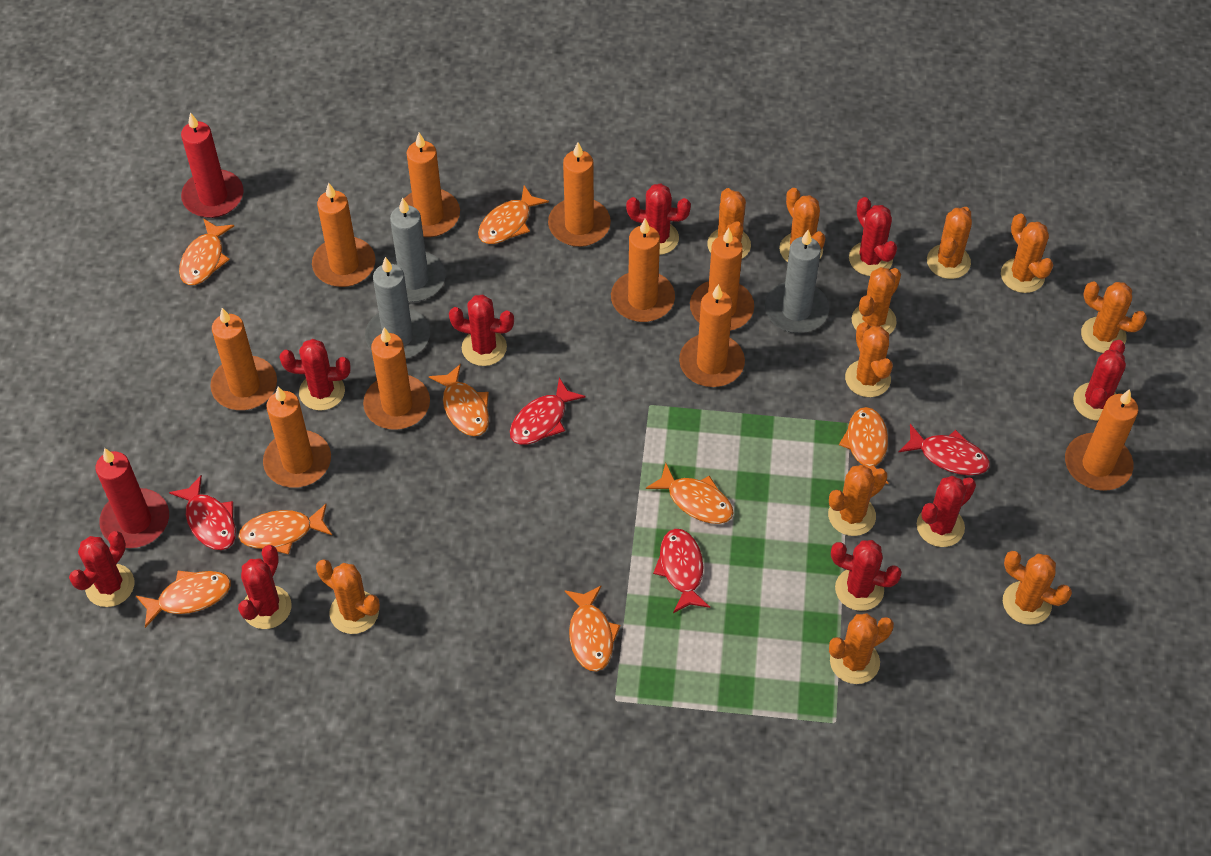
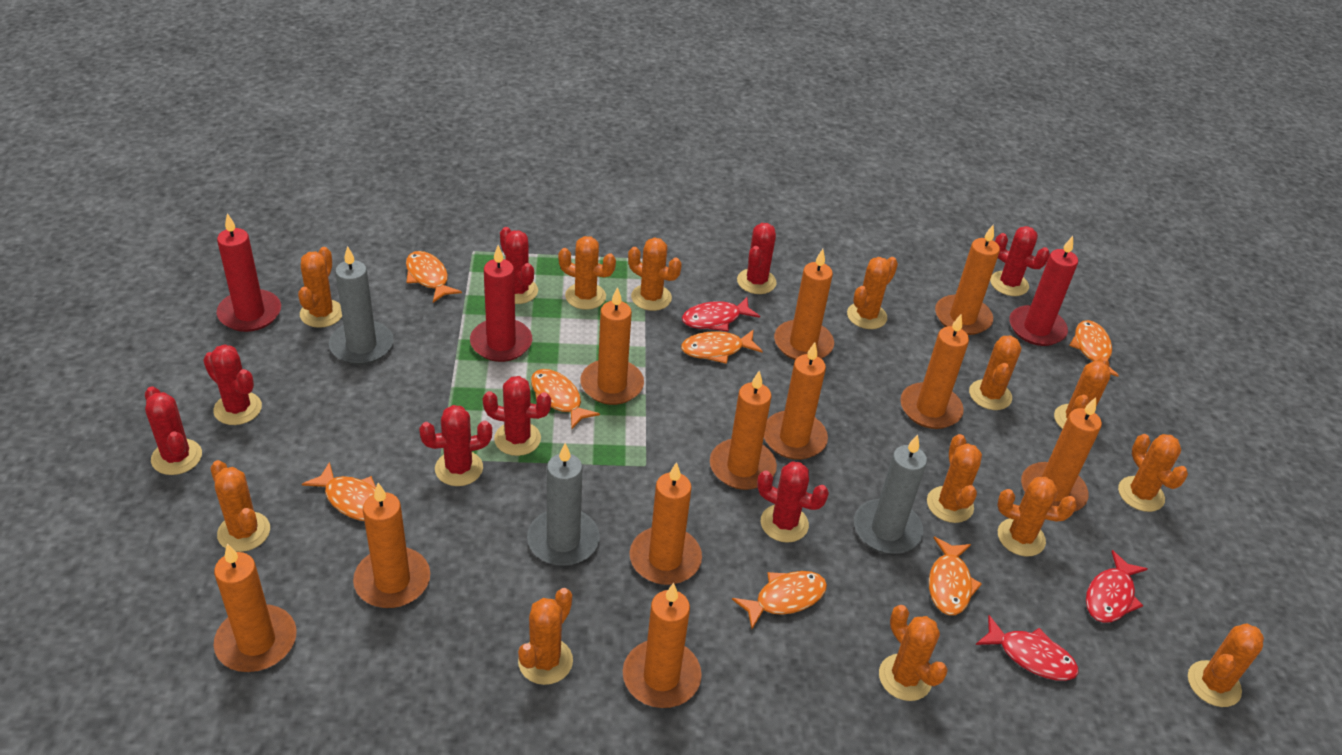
orange cactus: 11 -> 13
orange candle: 10 -> 11
orange fish: 8 -> 7
red cactus: 9 -> 8
red candle: 2 -> 3
red fish: 4 -> 3

